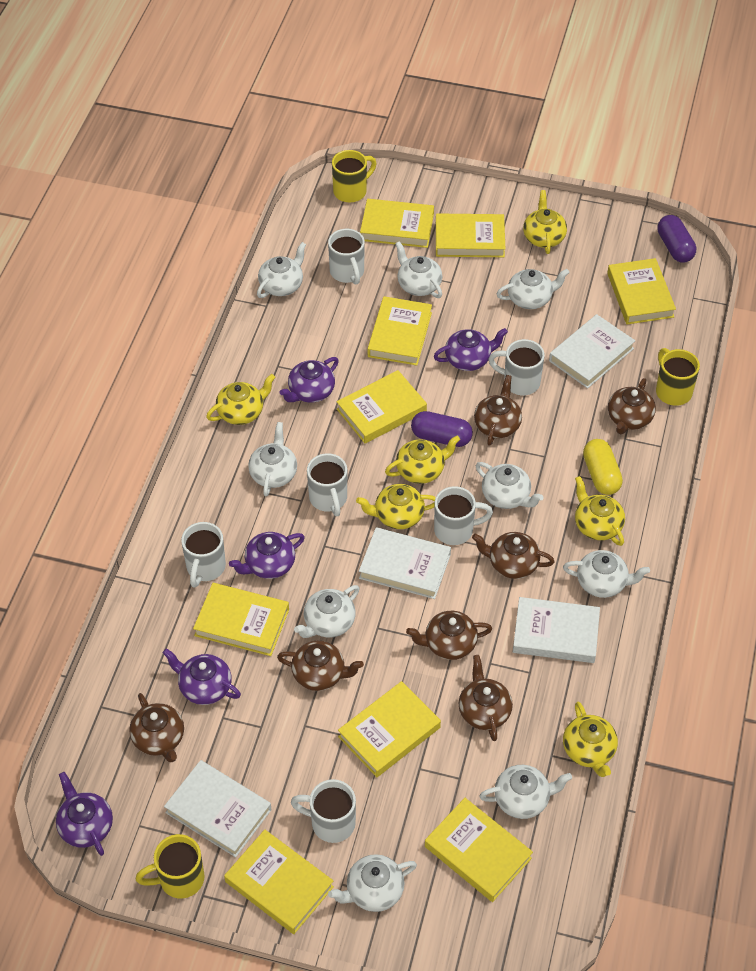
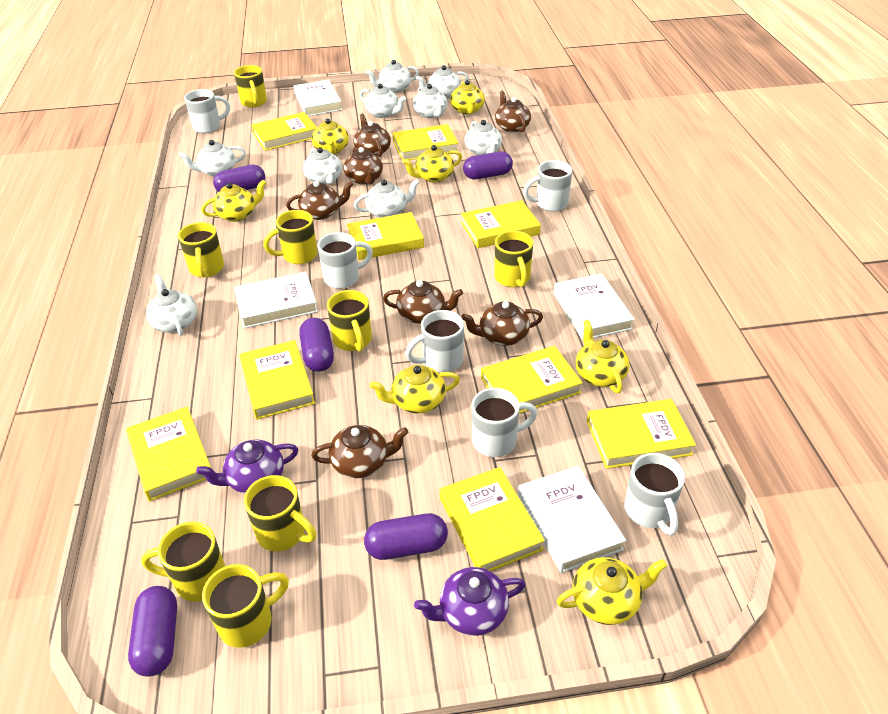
purple capsule: 2 -> 5
purple teapot: 5 -> 2
yellow capsule: 1 -> 0
yellow mug: 3 -> 8
yellow teapot: 6 -> 7

